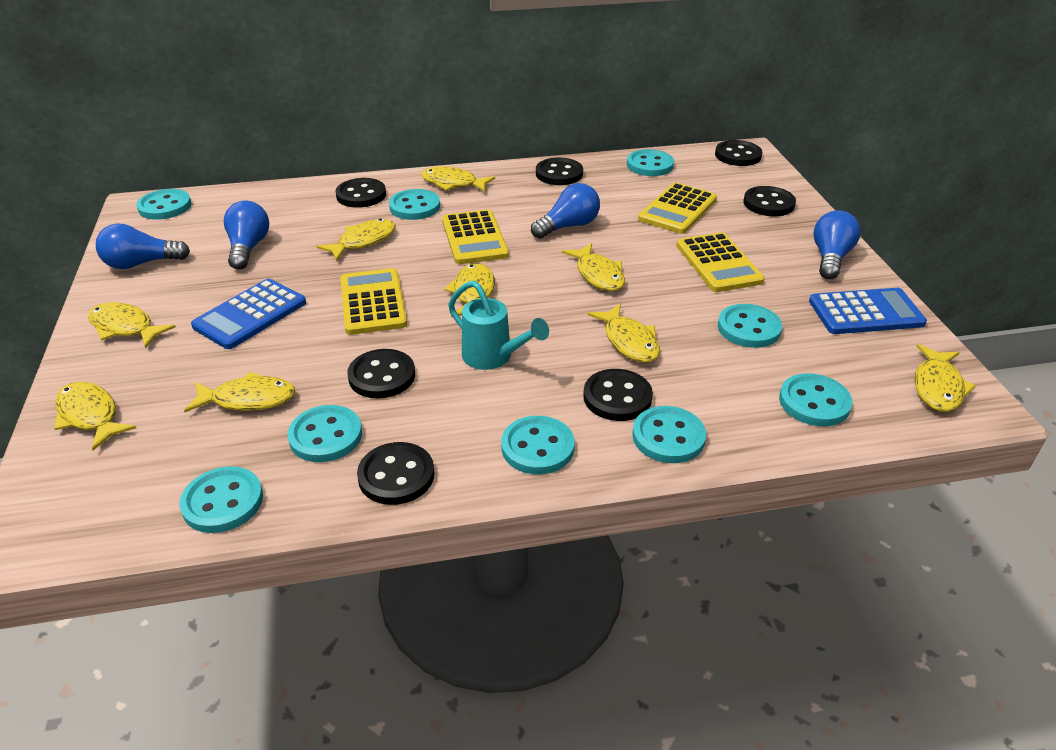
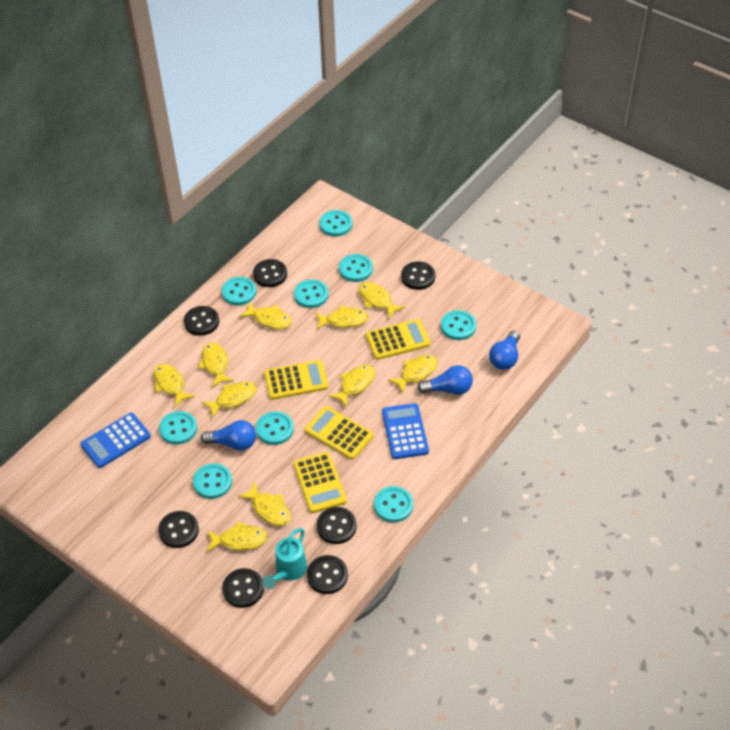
blue light bulb: 4 -> 3
yellow fish: 9 -> 10

